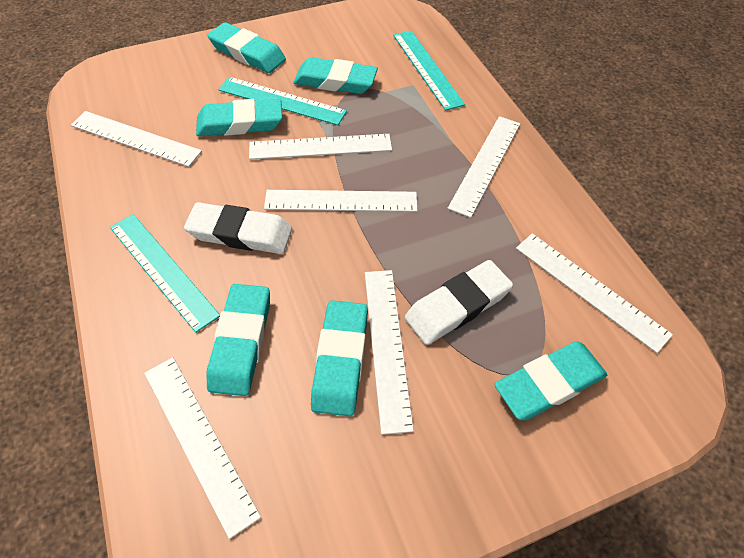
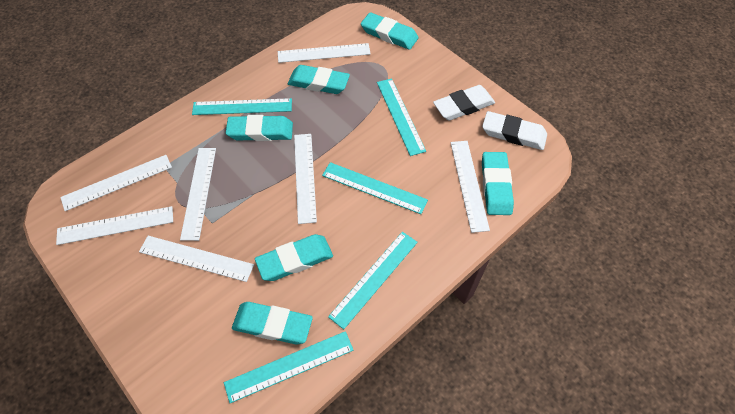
turquoise ruler: 3 -> 5

